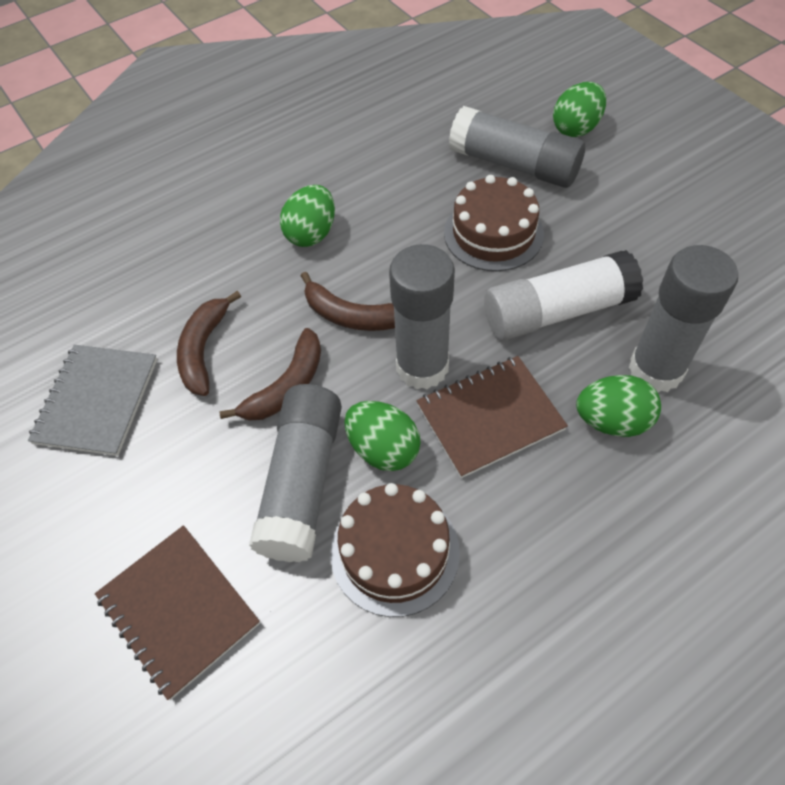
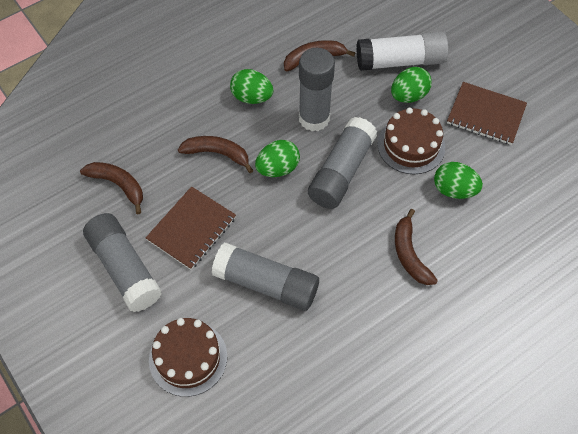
brown banana: 3 -> 4
grey notebook: 1 -> 0

